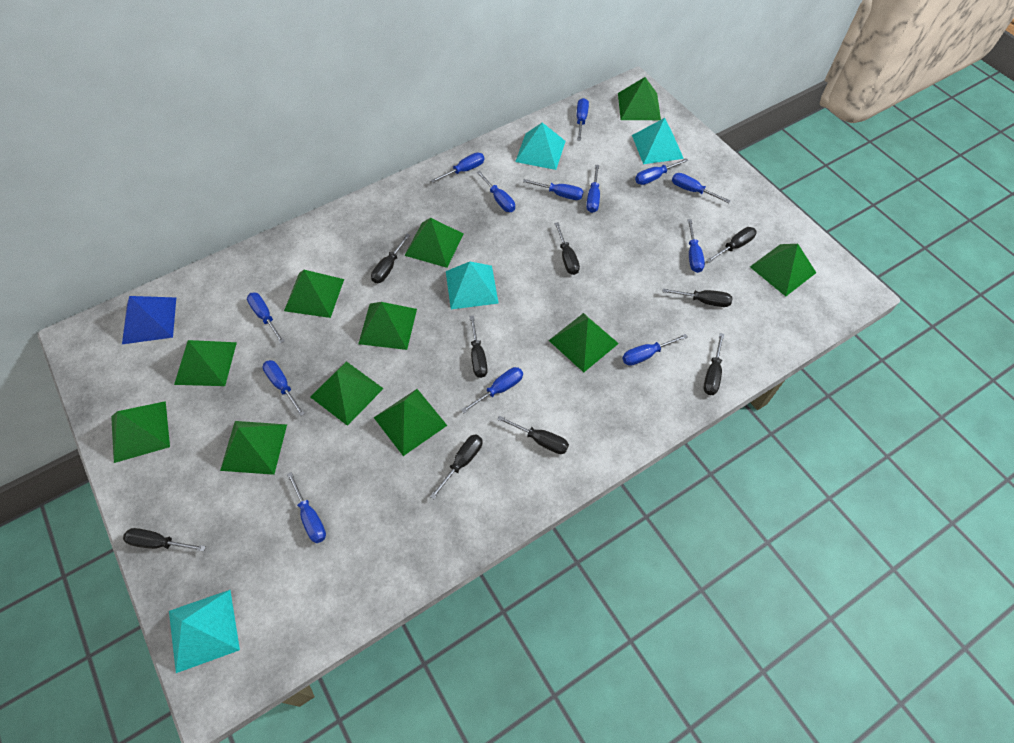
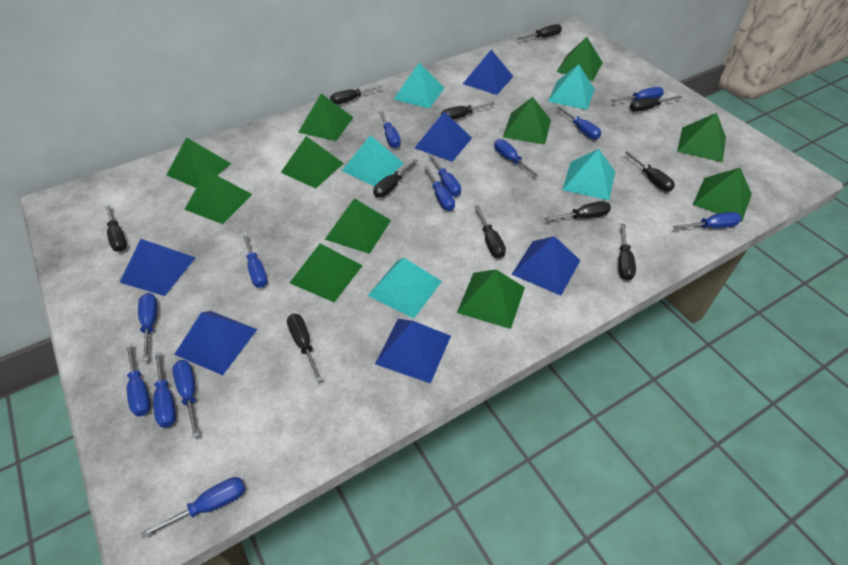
black screwdriver: 9 -> 11
blue pyramid: 1 -> 6
turquoise pyramid: 4 -> 5

